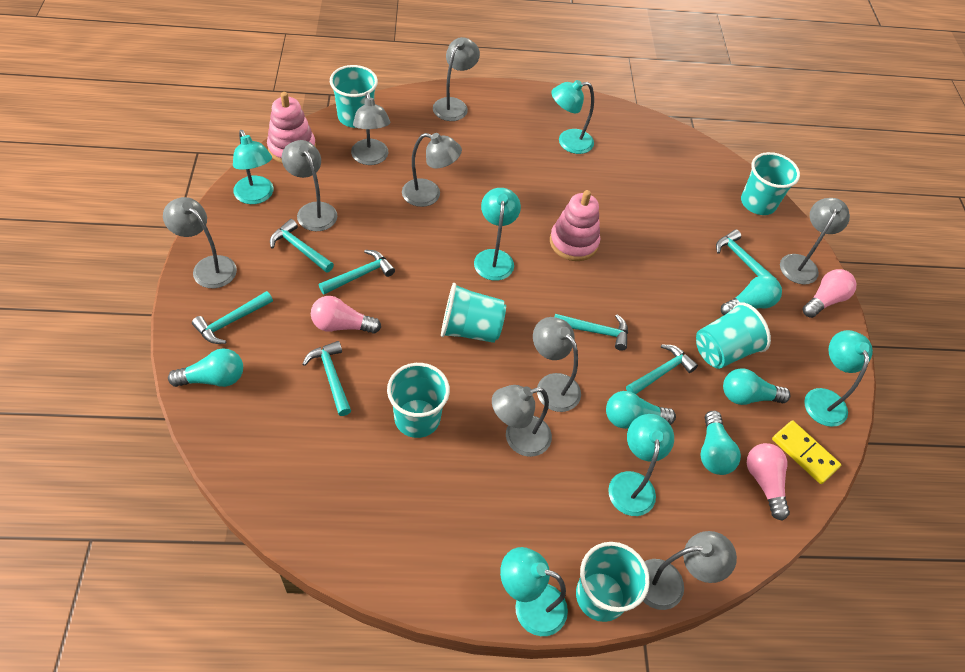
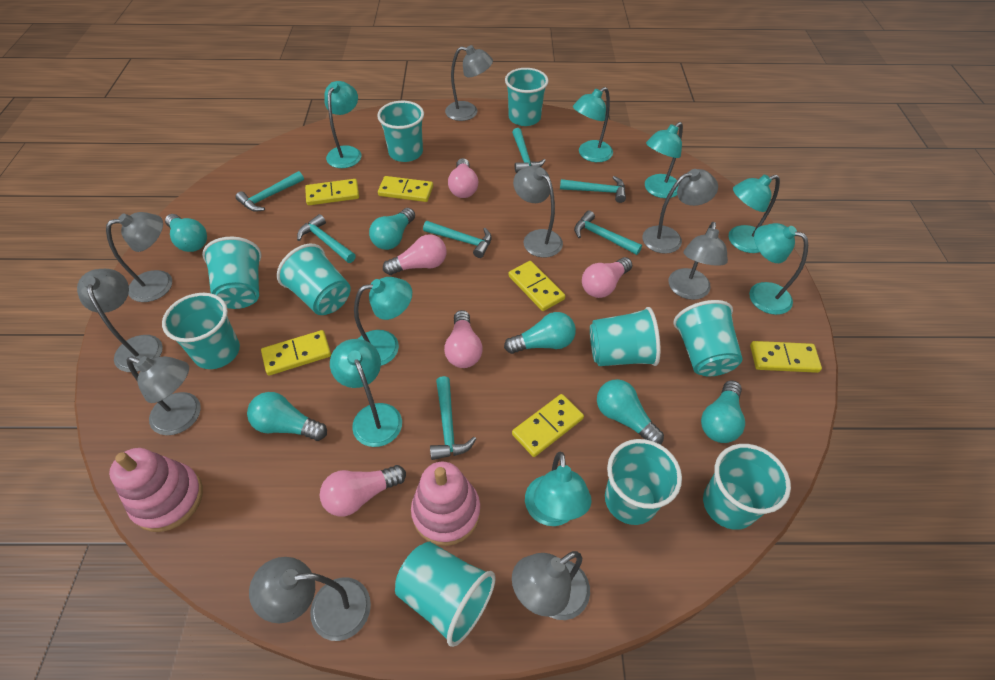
pink light bulb: 3 -> 5
turquoise cup: 6 -> 10
turquoise lamp: 6 -> 8
turquoise light bulb: 5 -> 6
yellow domino: 1 -> 6

